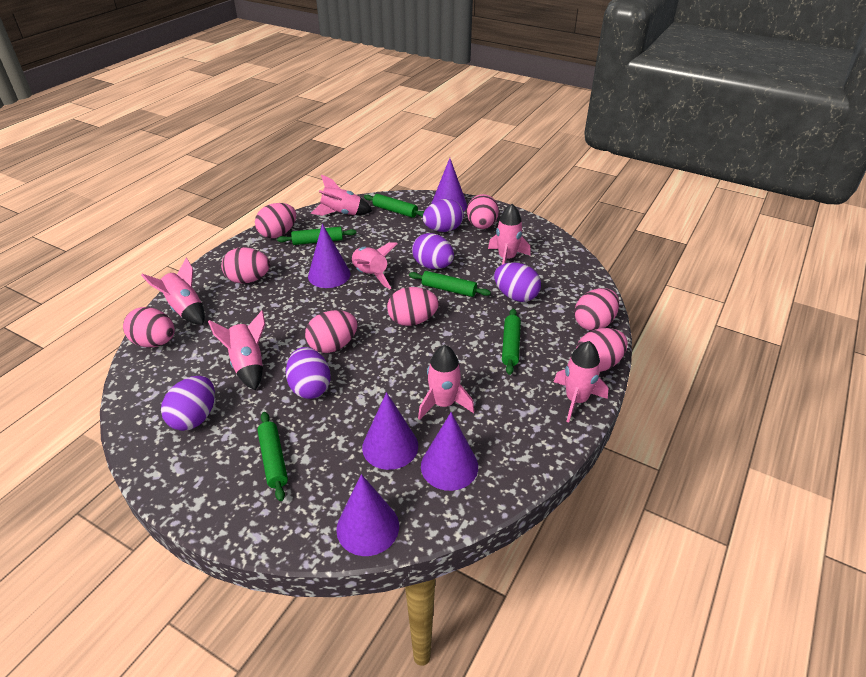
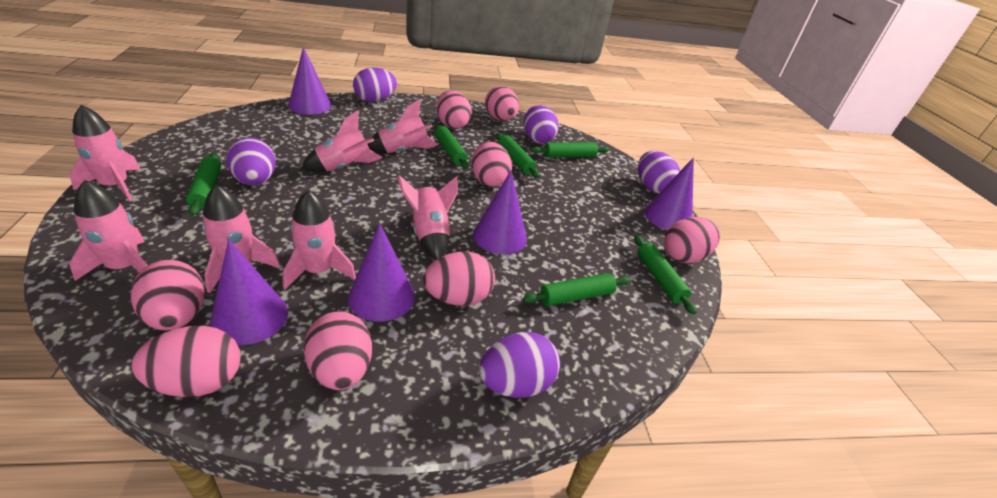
green rolling pin: 5 -> 6

